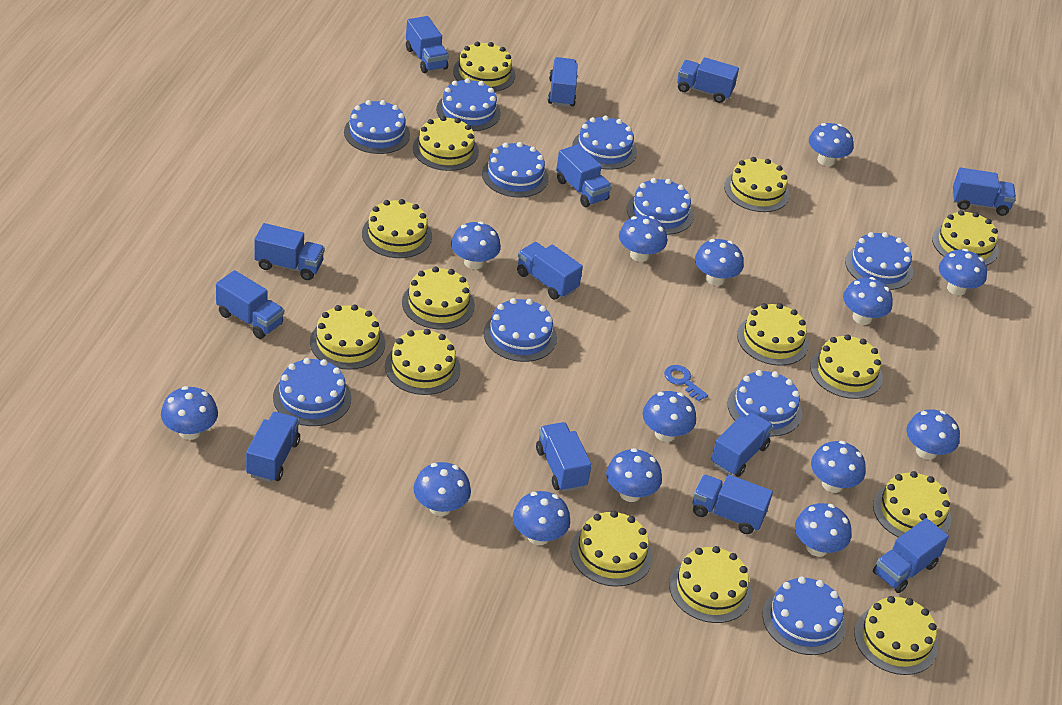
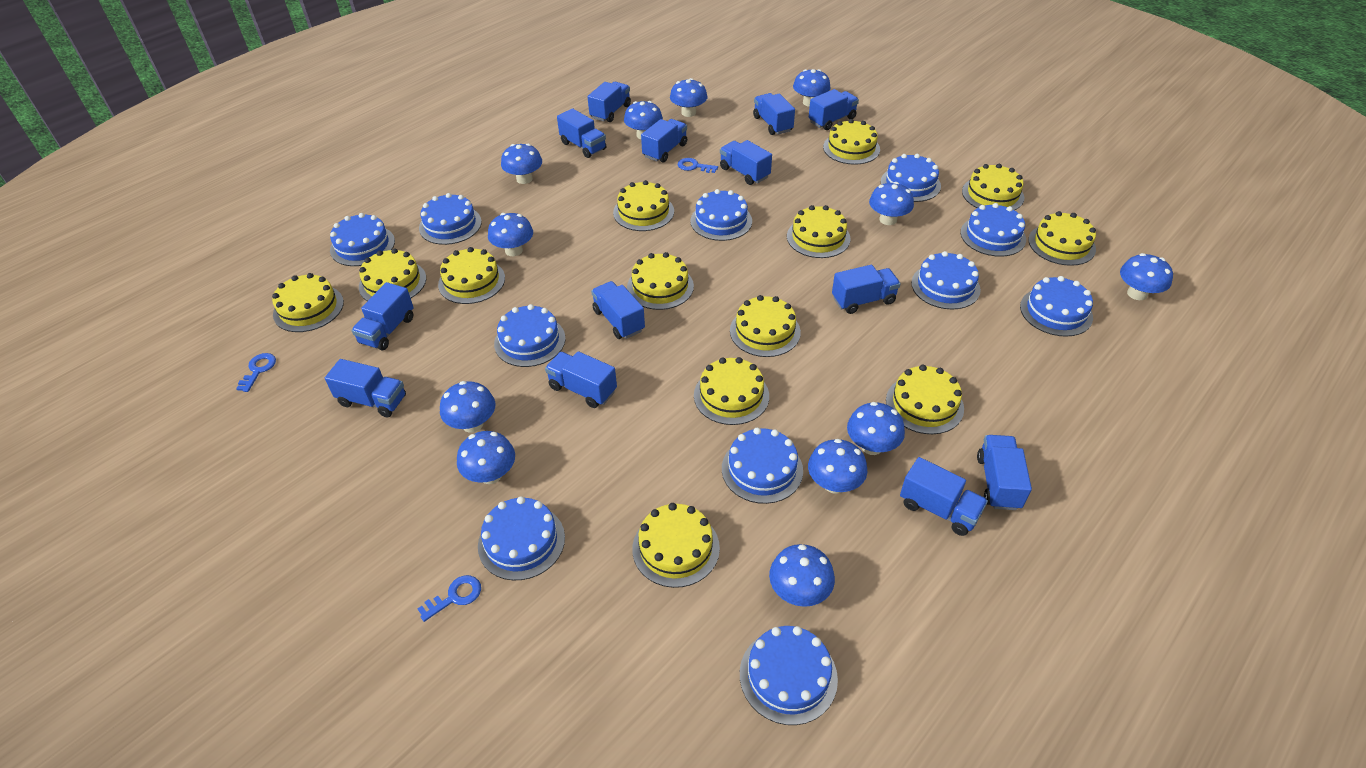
blue cake: 10 -> 11
blue key: 1 -> 3
blue mushroom: 14 -> 12
yellow cake: 14 -> 13

